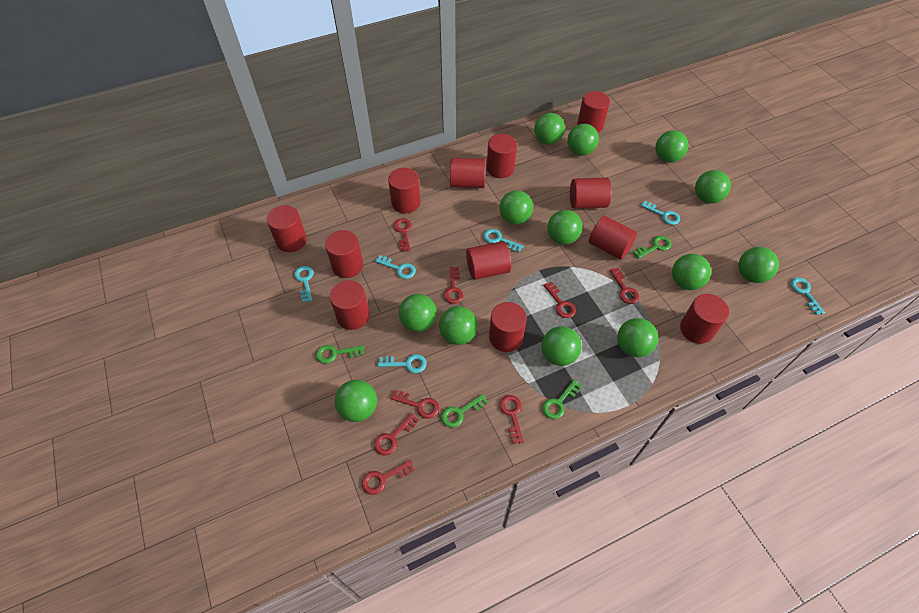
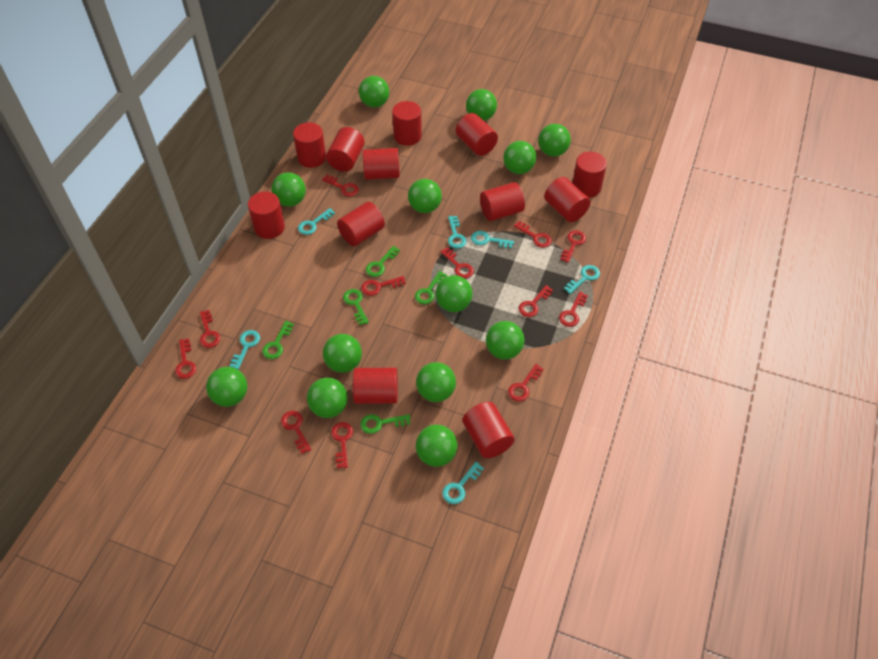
green key: 4 -> 5
red key: 8 -> 12

